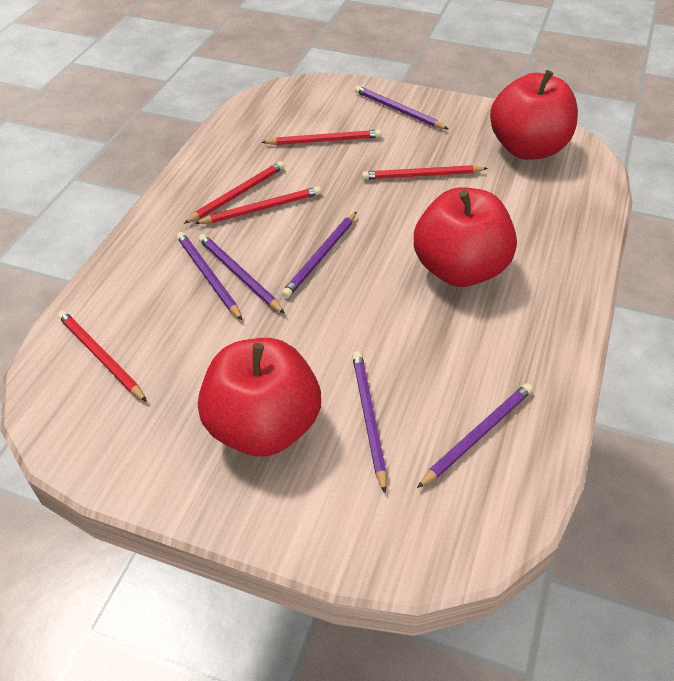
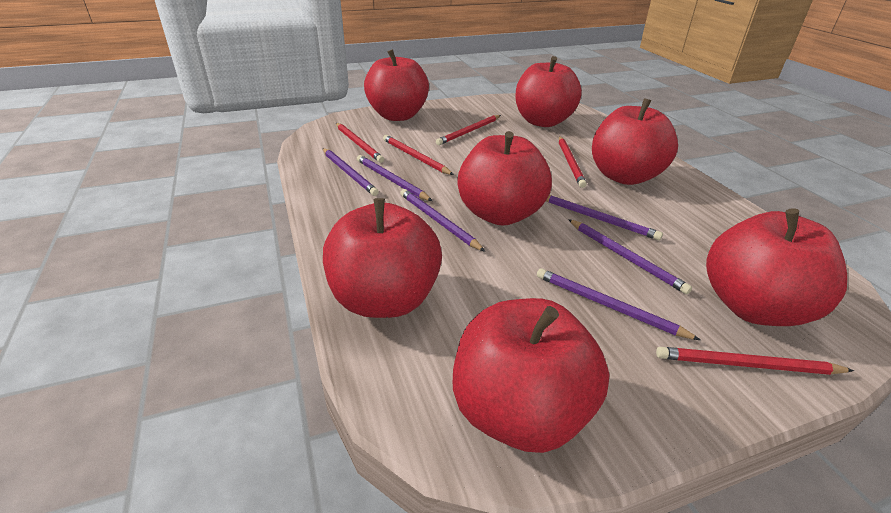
red apple: 3 -> 7

